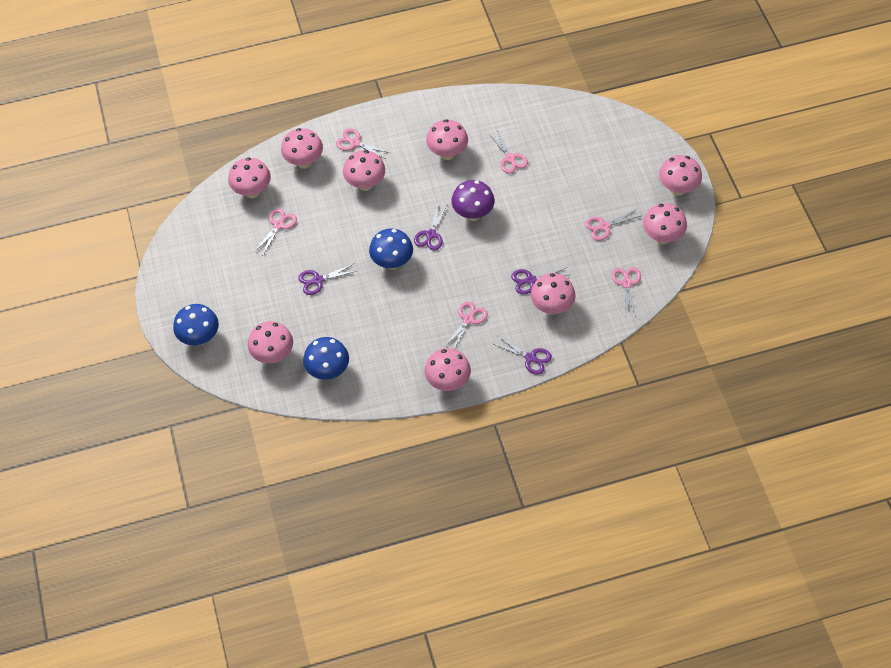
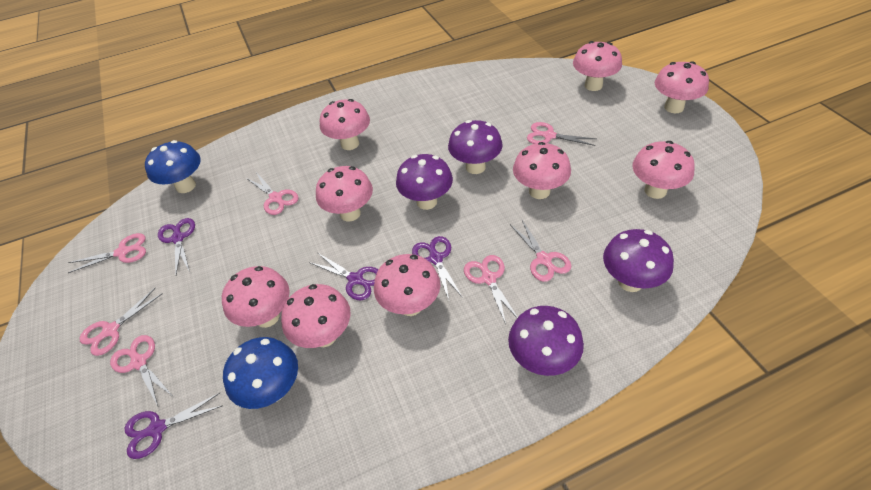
blue mushroom: 3 -> 2
pink scissors: 6 -> 7
purple mushroom: 1 -> 4

